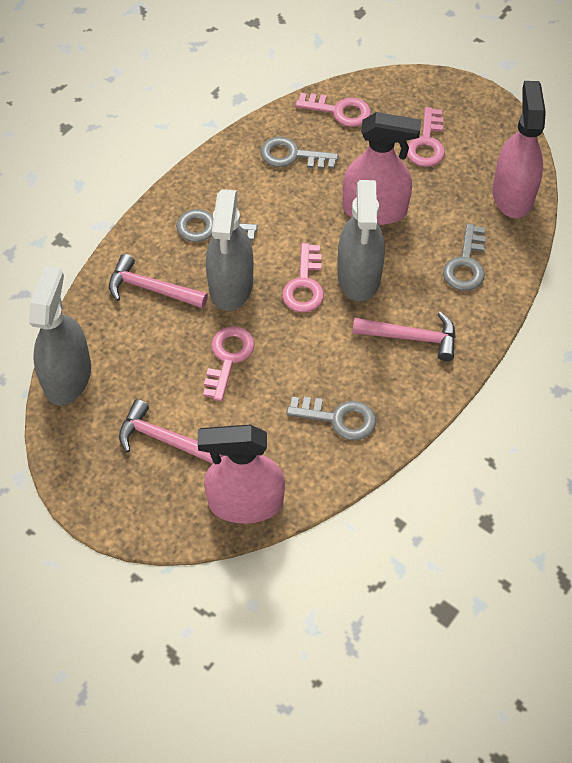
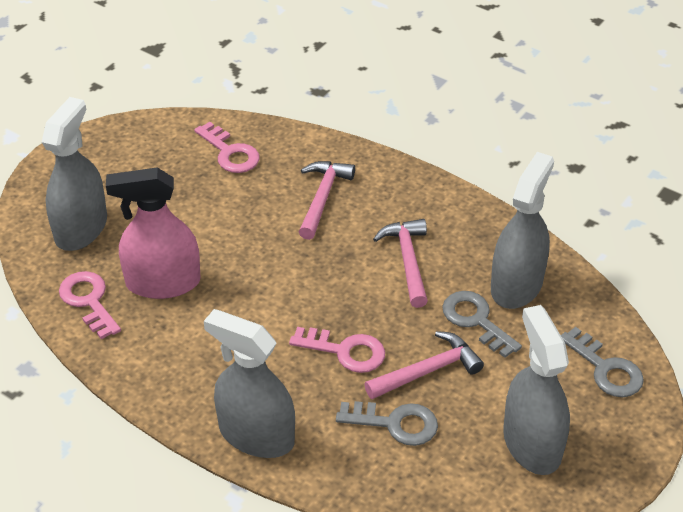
grey key: 4 -> 3
grey spray bottle: 3 -> 4
pink key: 4 -> 3
pink spray bottle: 3 -> 1

